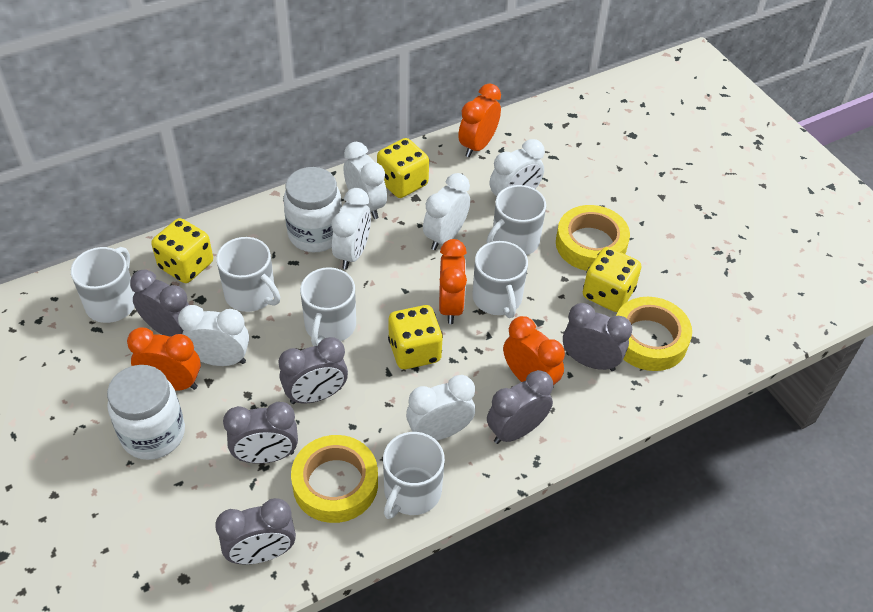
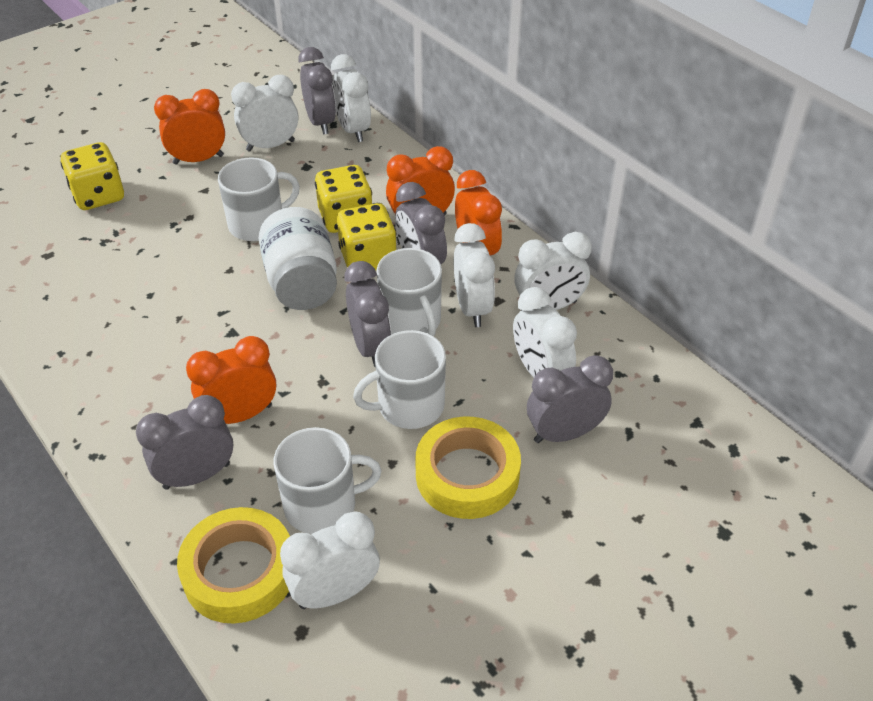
grey clock: 6 -> 5
white jar: 2 -> 1
white mug: 6 -> 4
yellow dice: 4 -> 3
yellow tape: 3 -> 2

